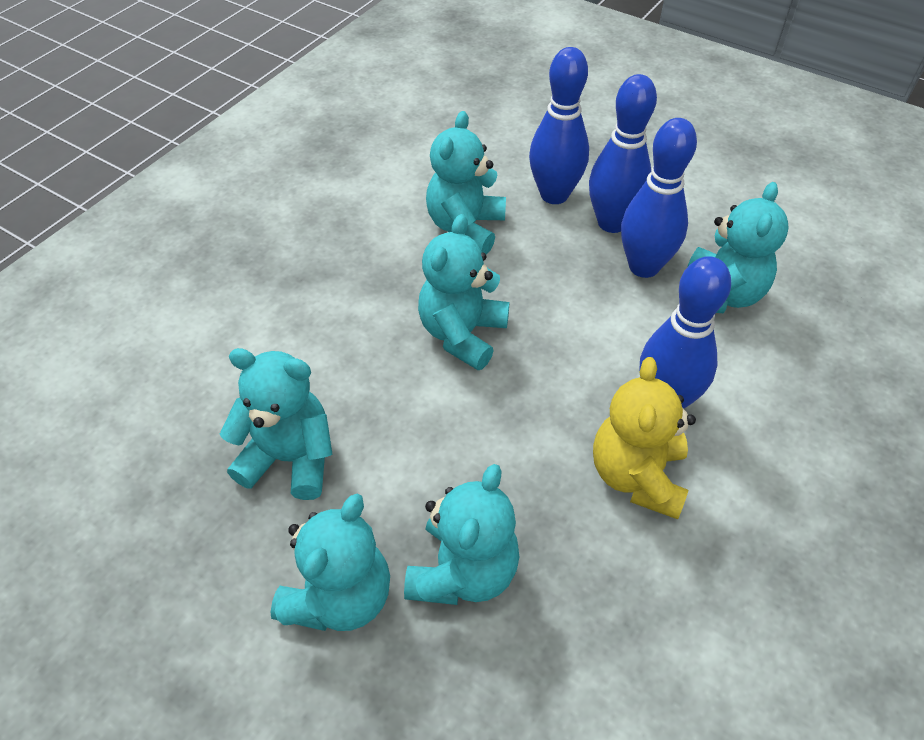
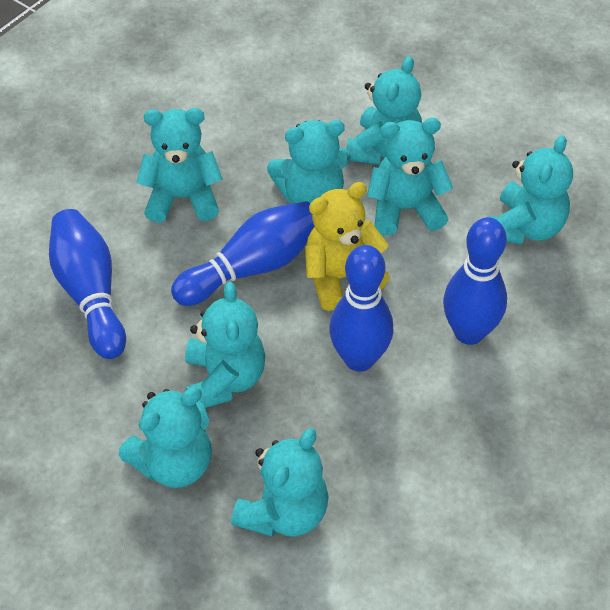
turquoise teddy bear: 6 -> 8

